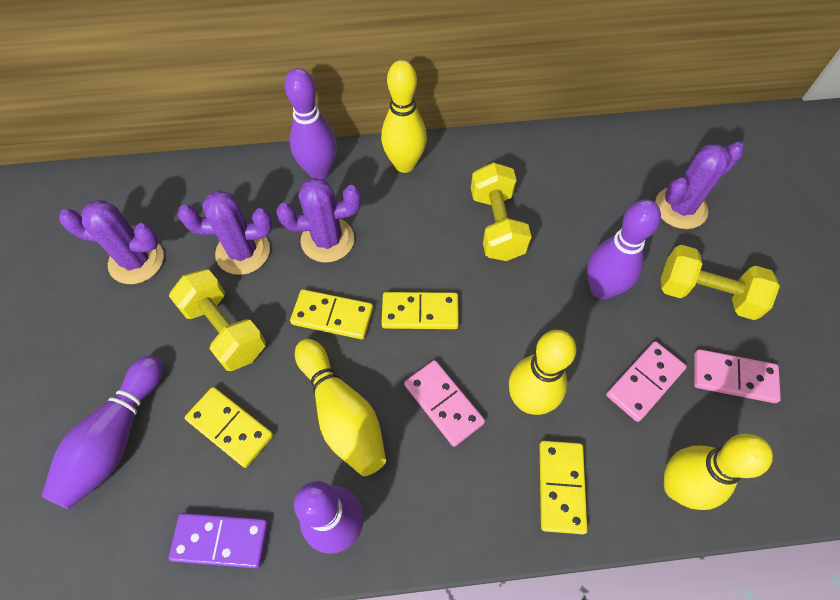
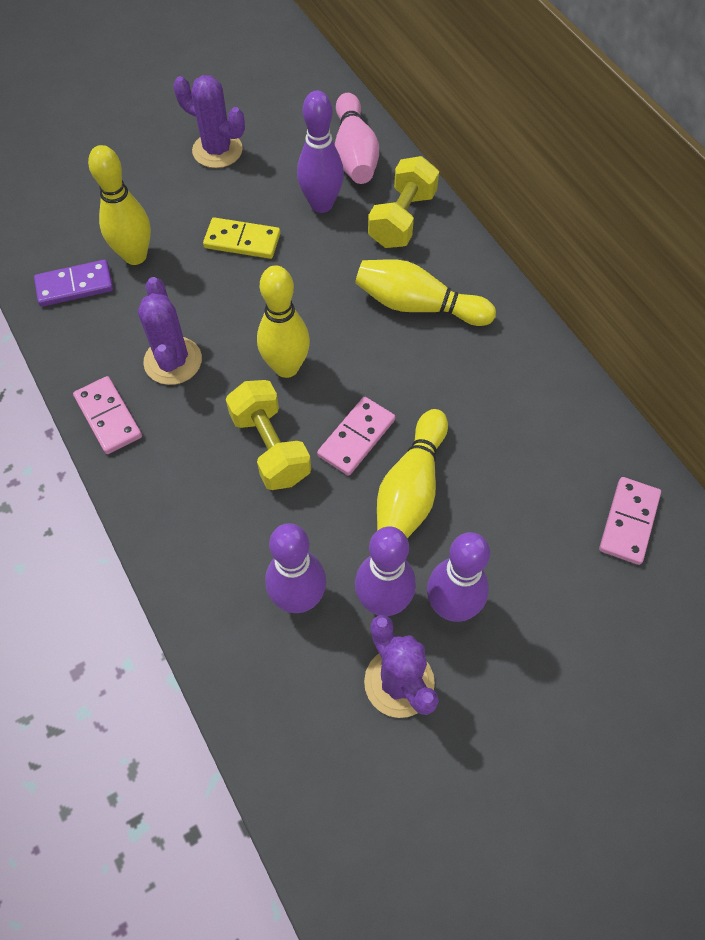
pink bowling pin: 0 -> 1
purple cactus: 4 -> 3
yellow domino: 4 -> 1
yellow dumbbell: 3 -> 2

